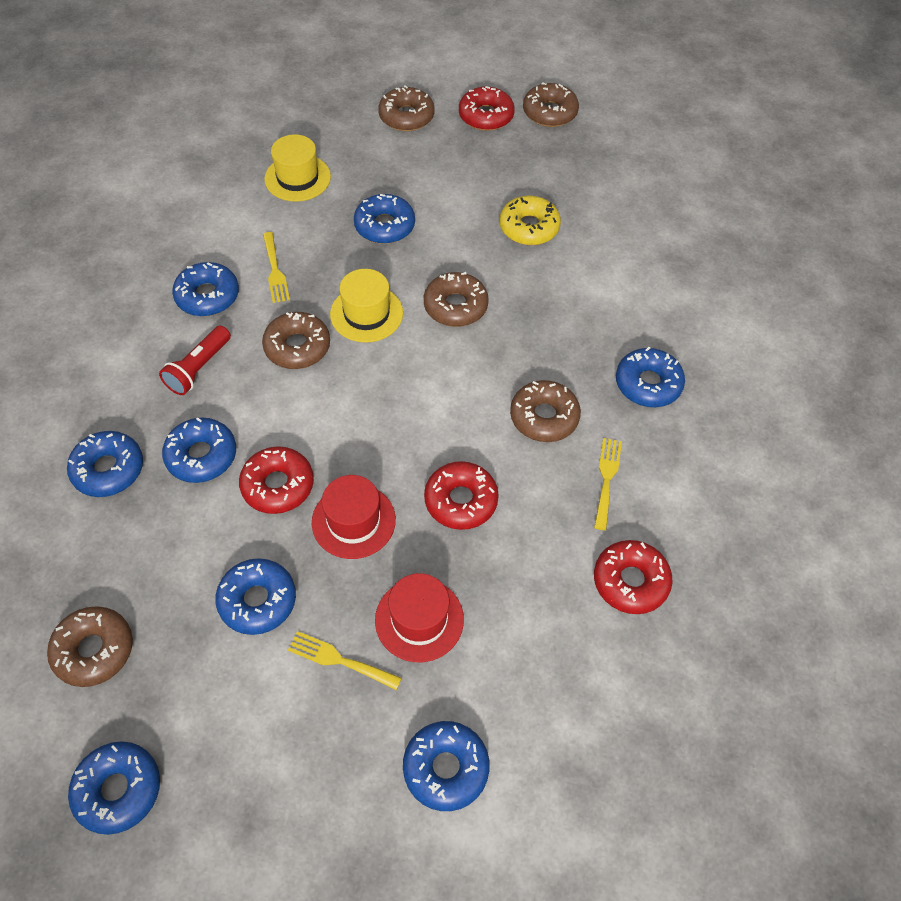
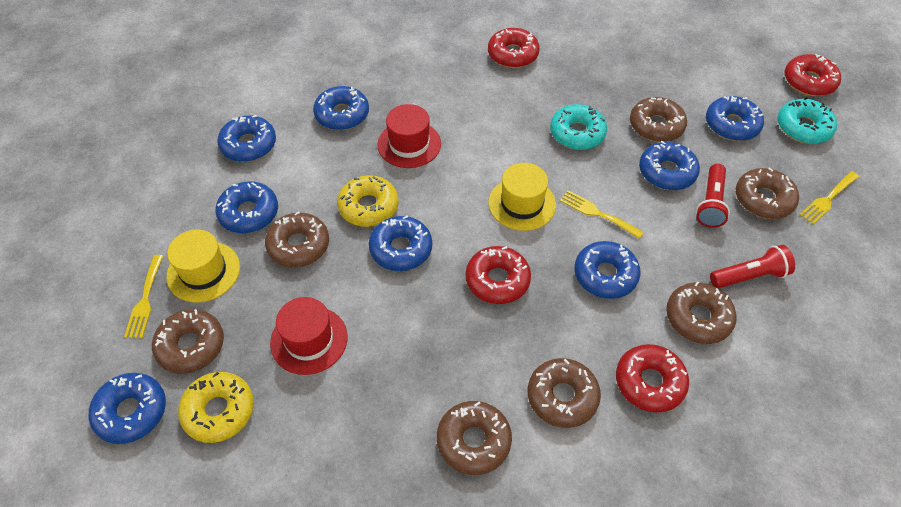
brown donut: 6 -> 7
red flashlight: 1 -> 2
turquoise donut: 0 -> 2
yellow donut: 1 -> 2

